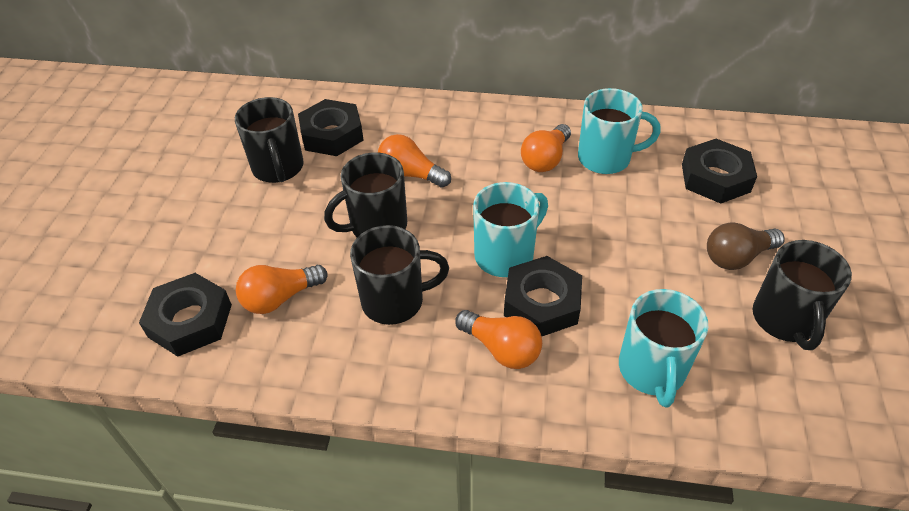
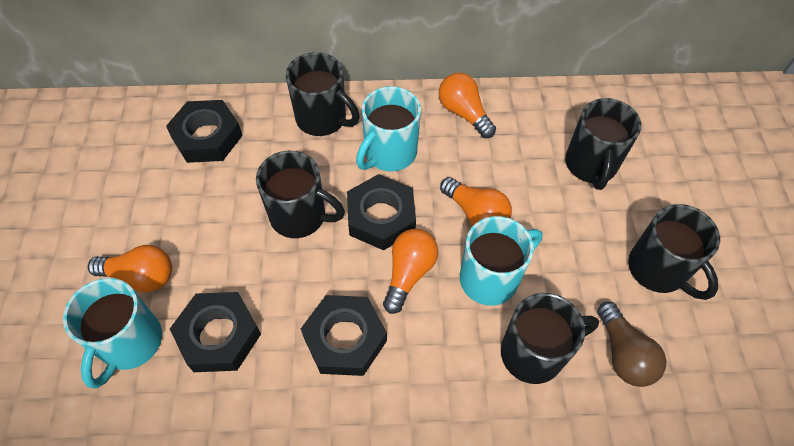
black mug: 4 -> 5

